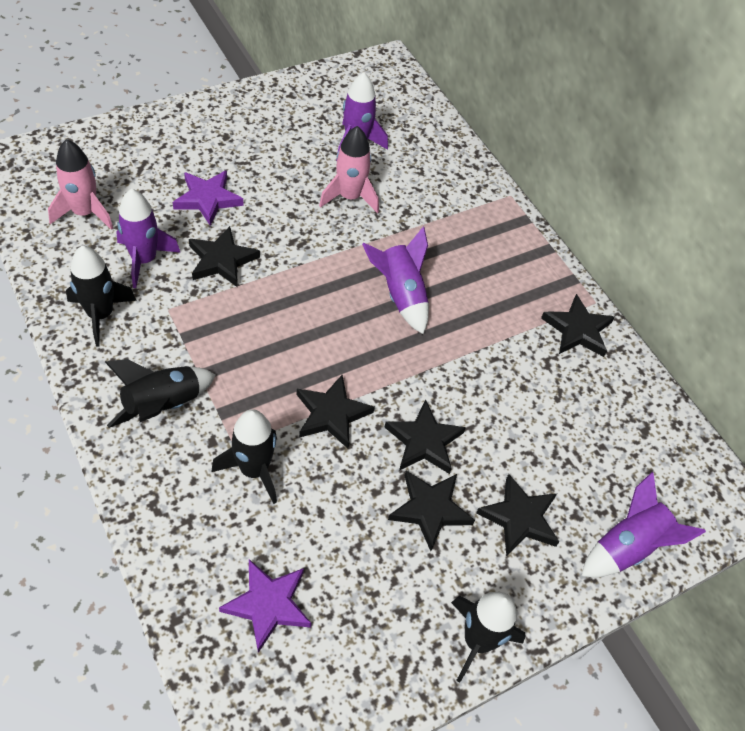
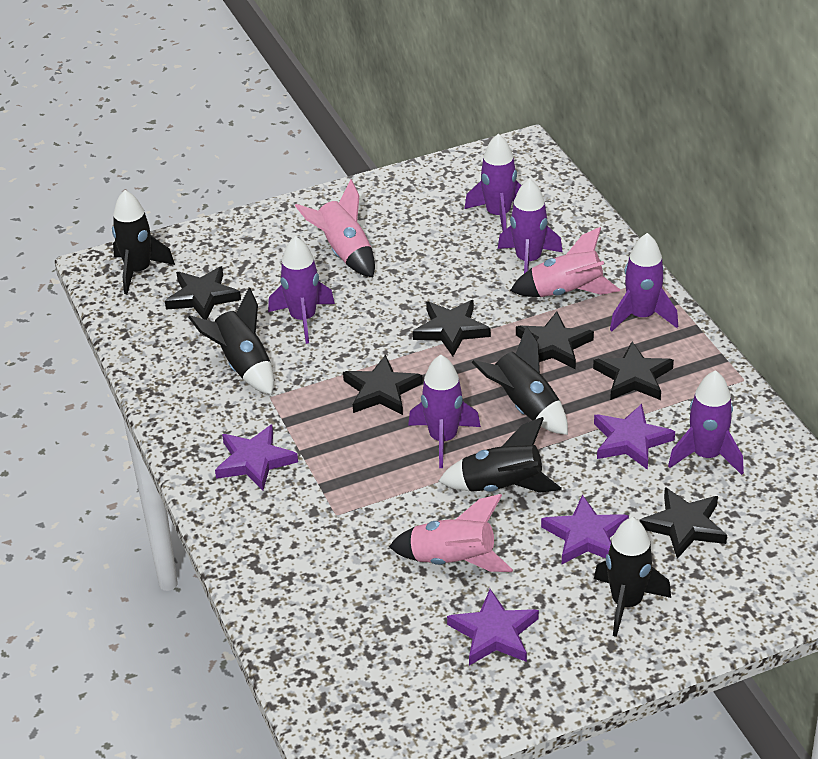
black rocket: 4 -> 5
pink rocket: 2 -> 3
purple rocket: 4 -> 6
purple star: 2 -> 4

